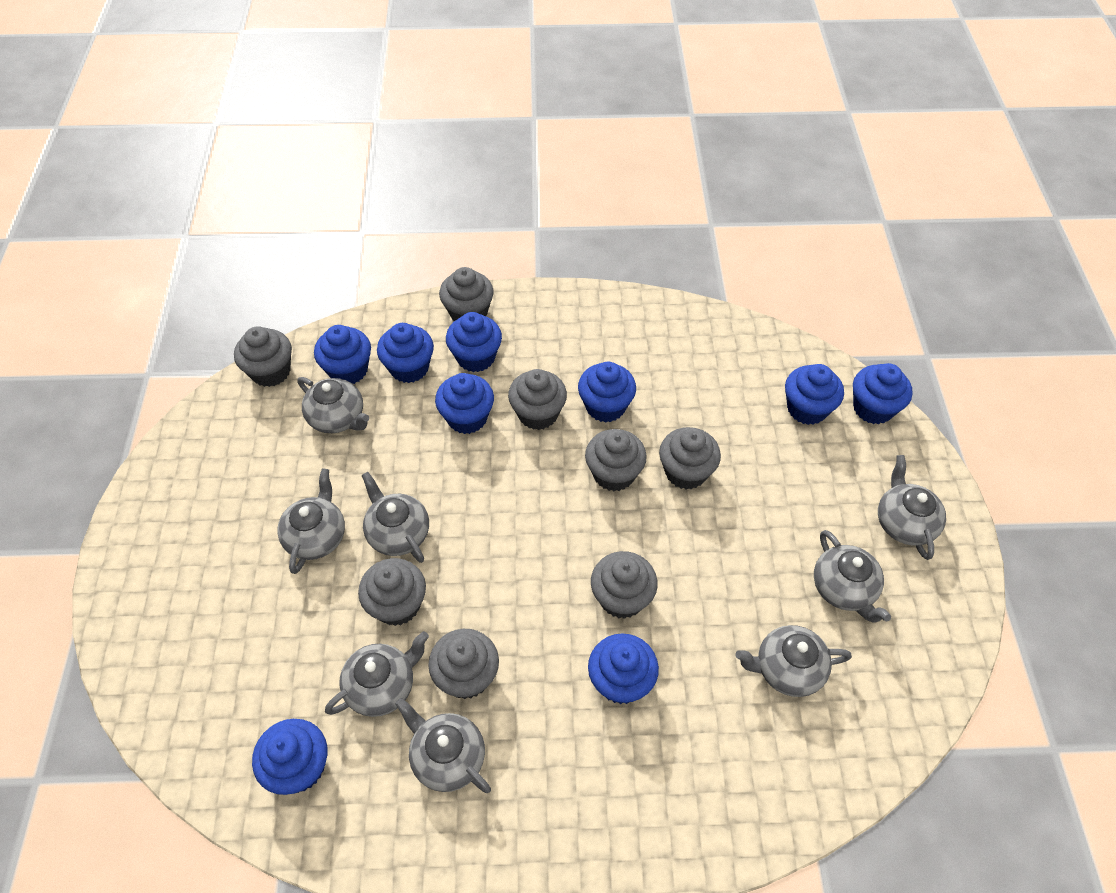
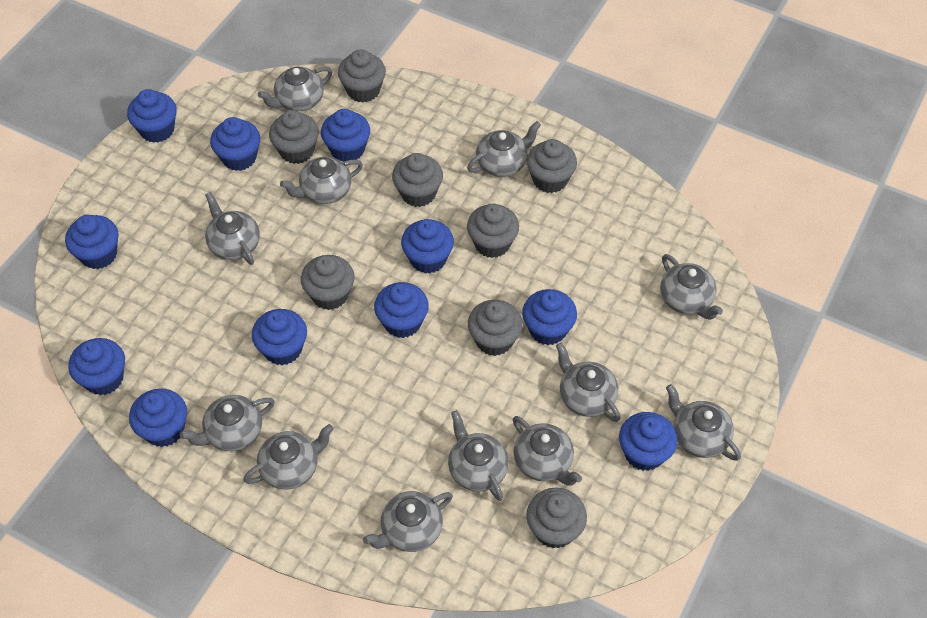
blue cupcake: 9 -> 11
grey teapot: 8 -> 12

